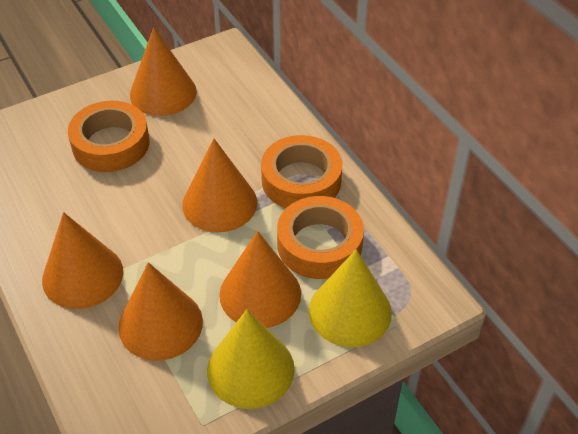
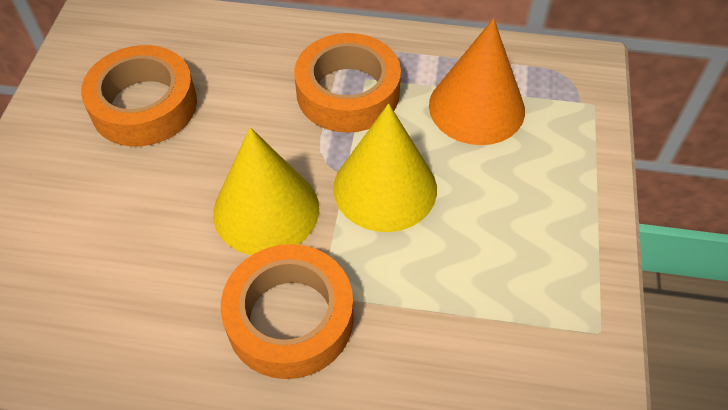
orange cone: 5 -> 1

